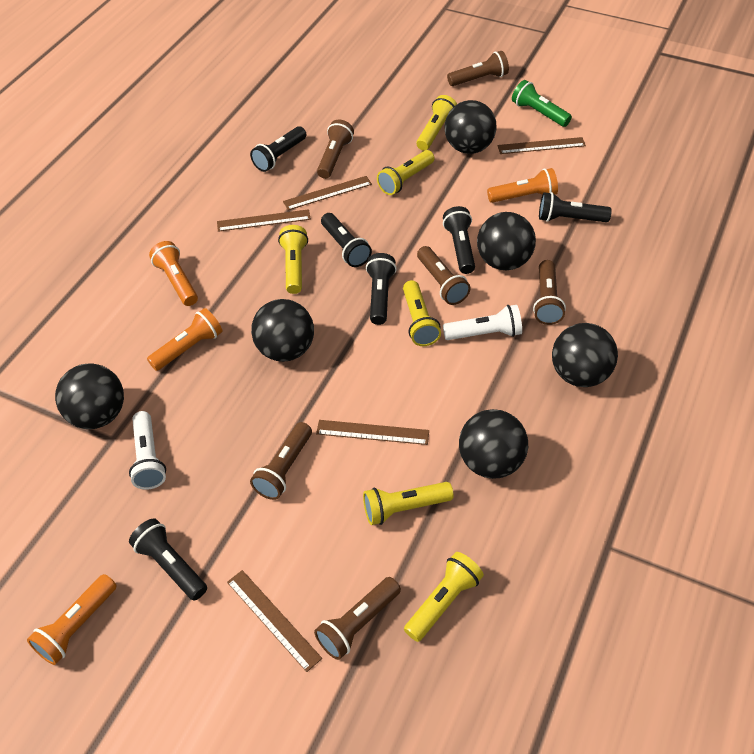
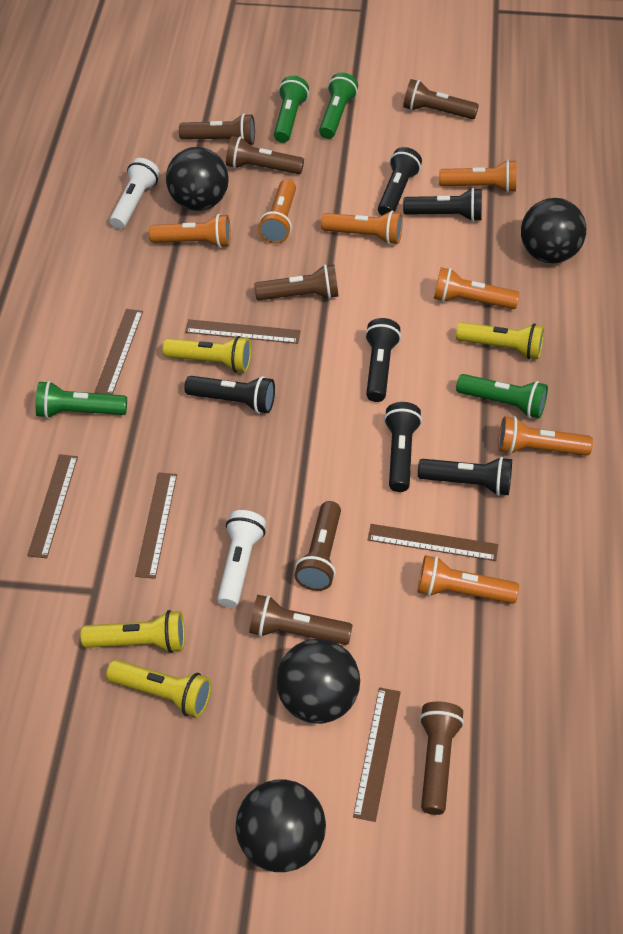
black ball: 6 -> 4
brown flashlight: 6 -> 7
brown ruler: 5 -> 6
green flashlight: 1 -> 4
orange flashlight: 4 -> 7
yellow flashlight: 6 -> 4

